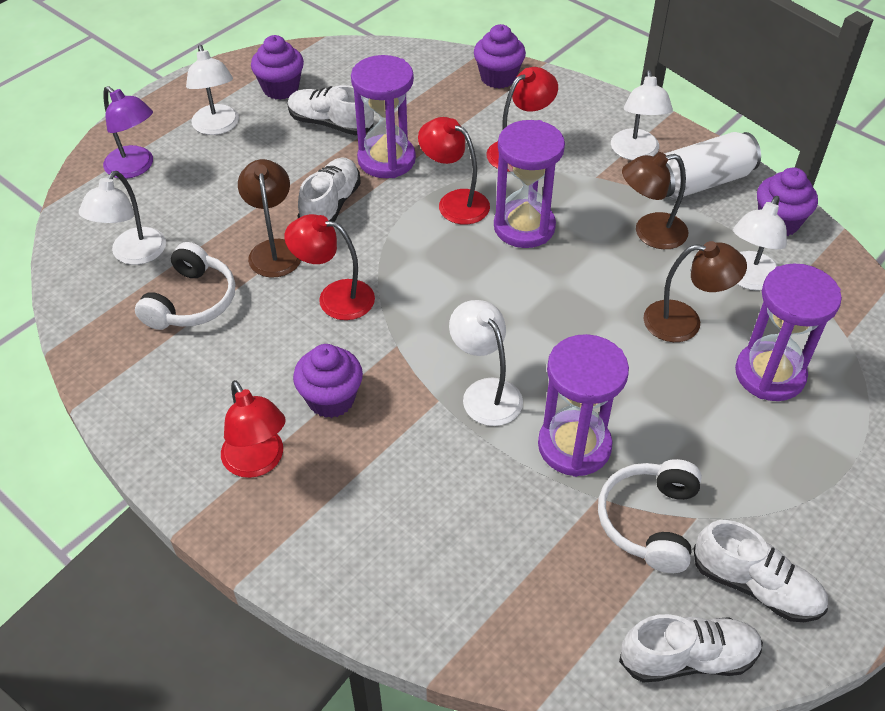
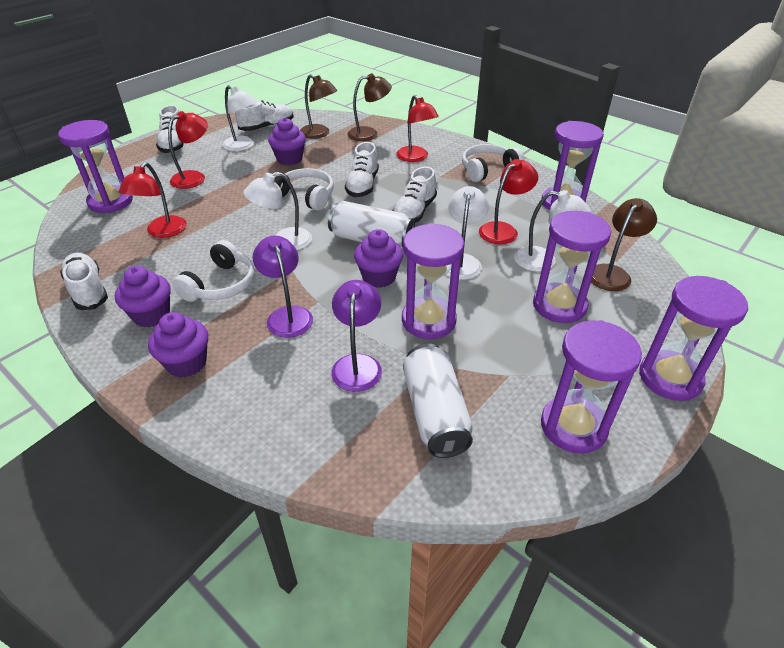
purple hourglass: 4 -> 6
purple lamp: 1 -> 2
white can: 1 -> 2
white headphones: 2 -> 3
white lamp: 5 -> 4
white shoe: 4 -> 5

